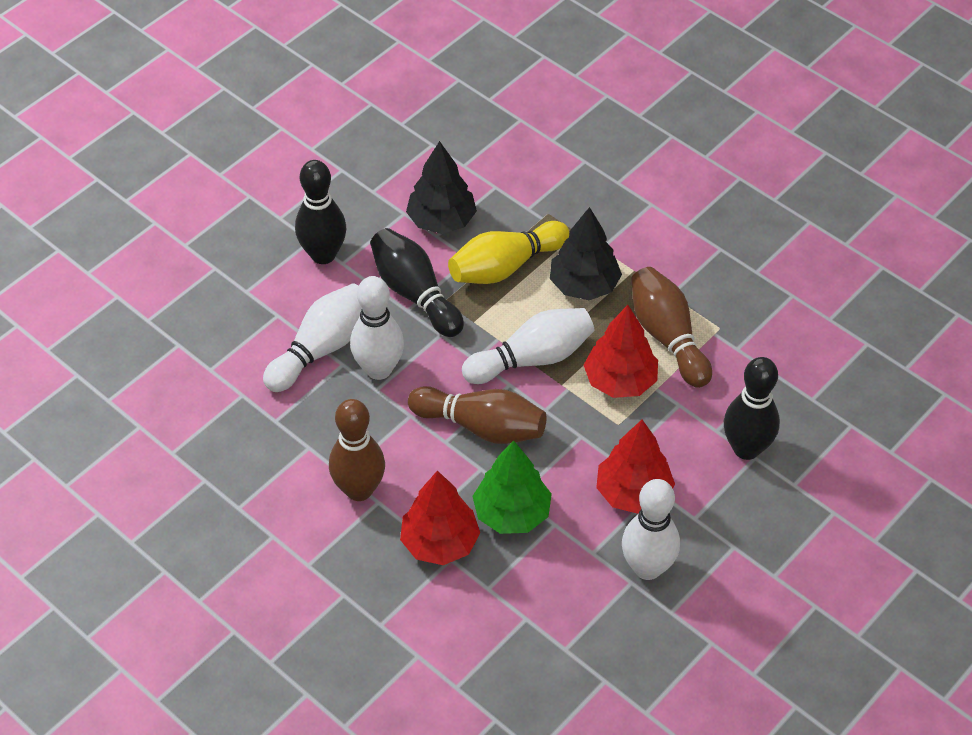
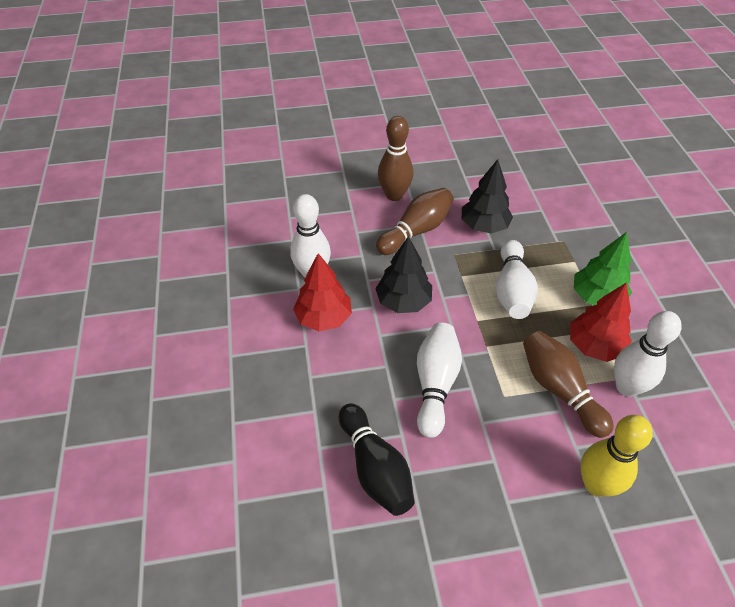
black bowling pin: 3 -> 1
red tree: 3 -> 2

